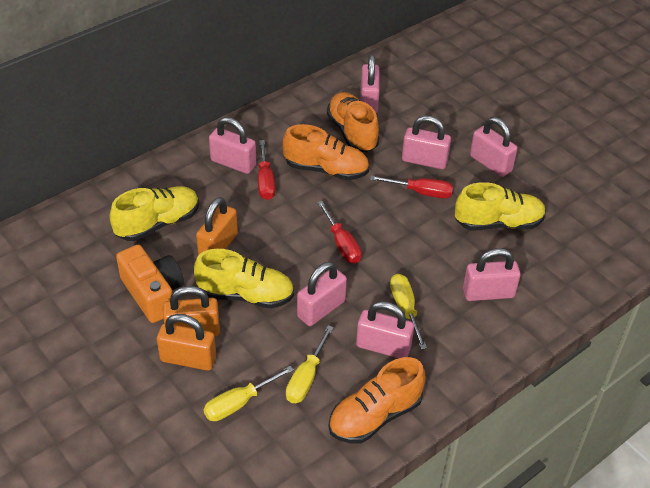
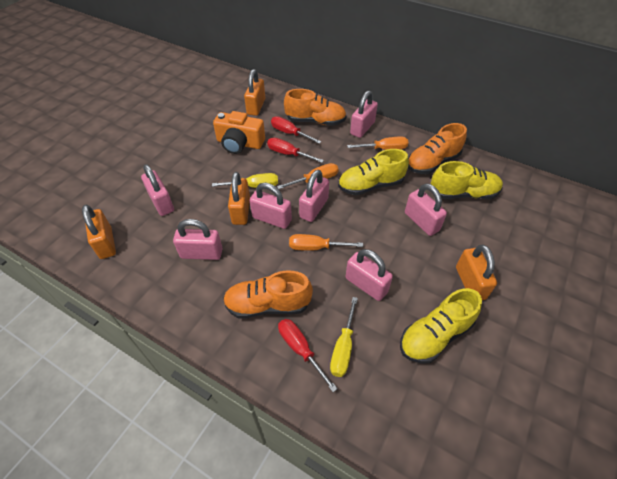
orange padlock: 3 -> 4
orange screwdriver: 0 -> 3
yellow screwdriver: 3 -> 2

